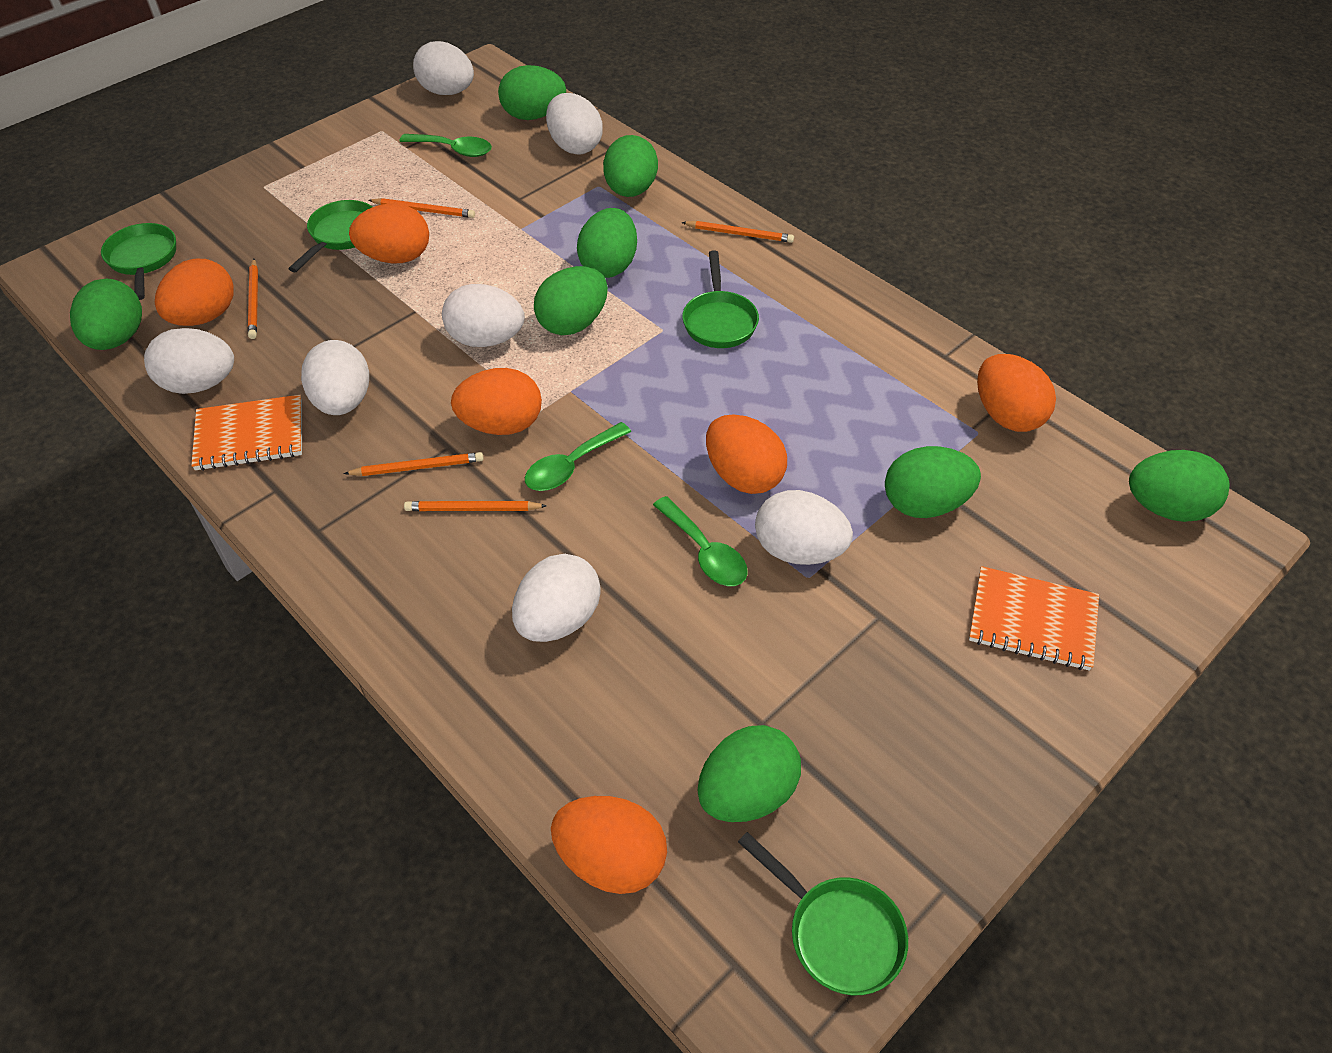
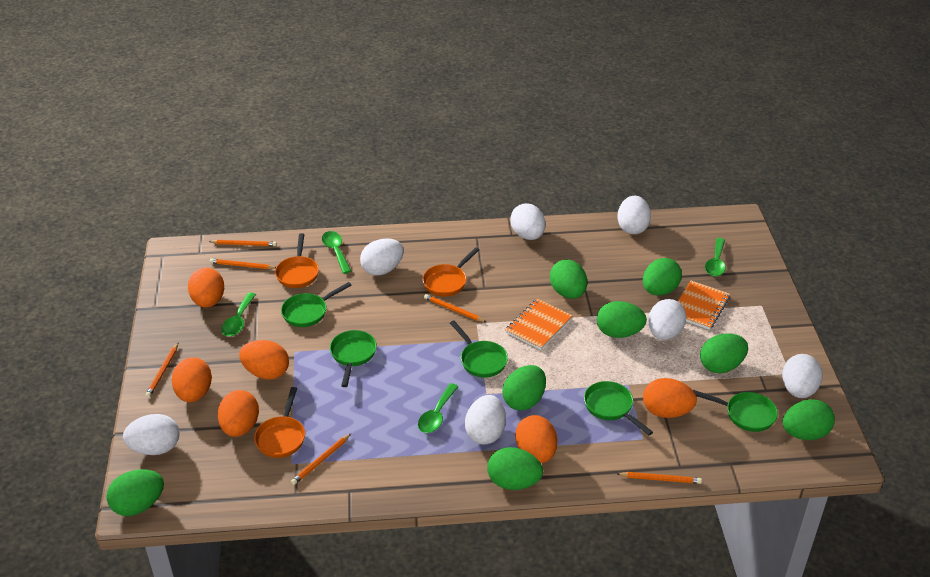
green pan: 4 -> 5
green spoon: 3 -> 4
orange pan: 0 -> 3
orange pencil: 5 -> 6

